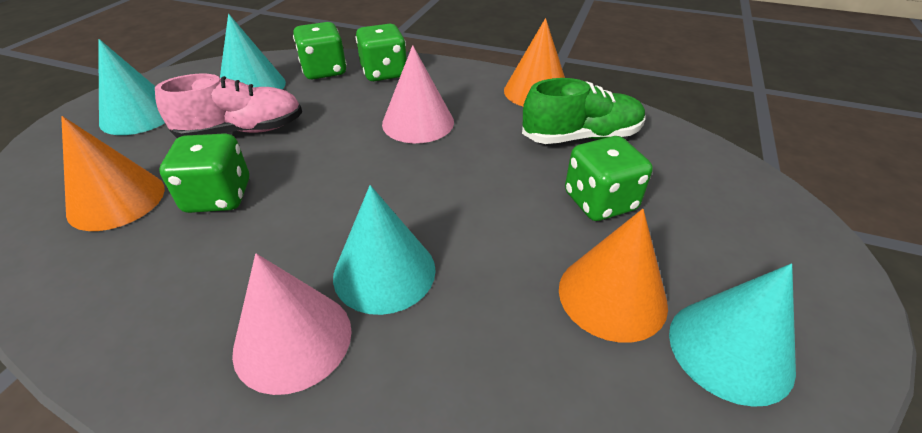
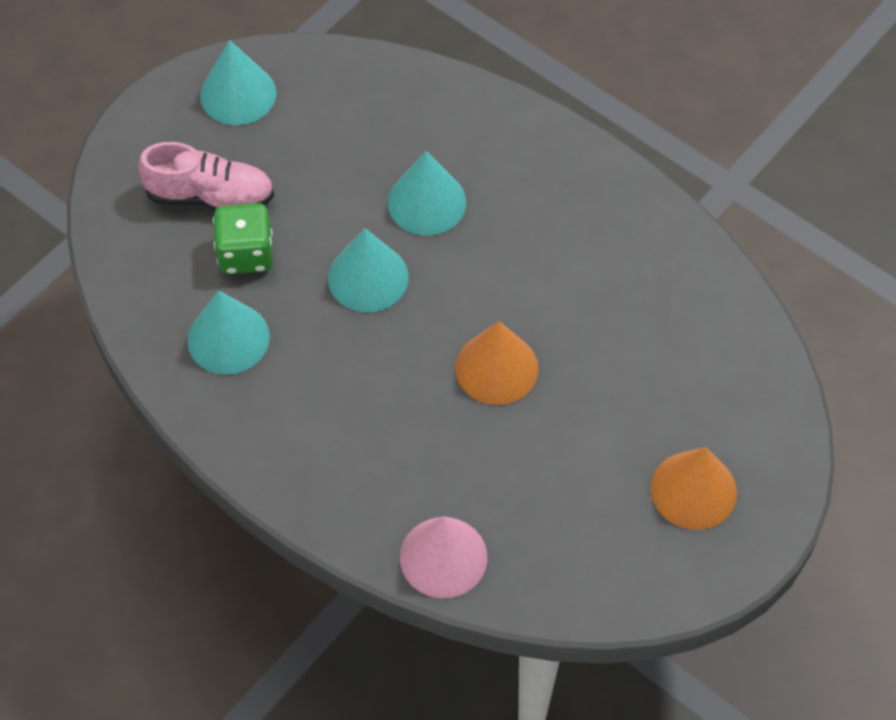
green dice: 4 -> 1
green shoe: 1 -> 0
orange cone: 3 -> 2
pink cone: 2 -> 1

